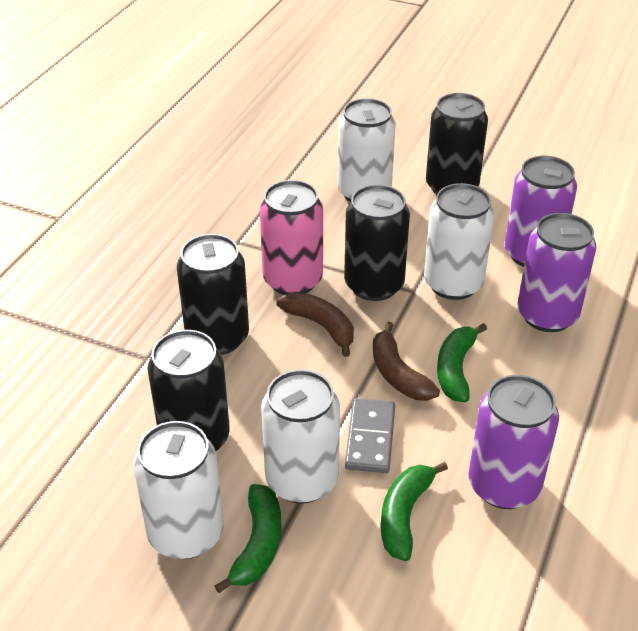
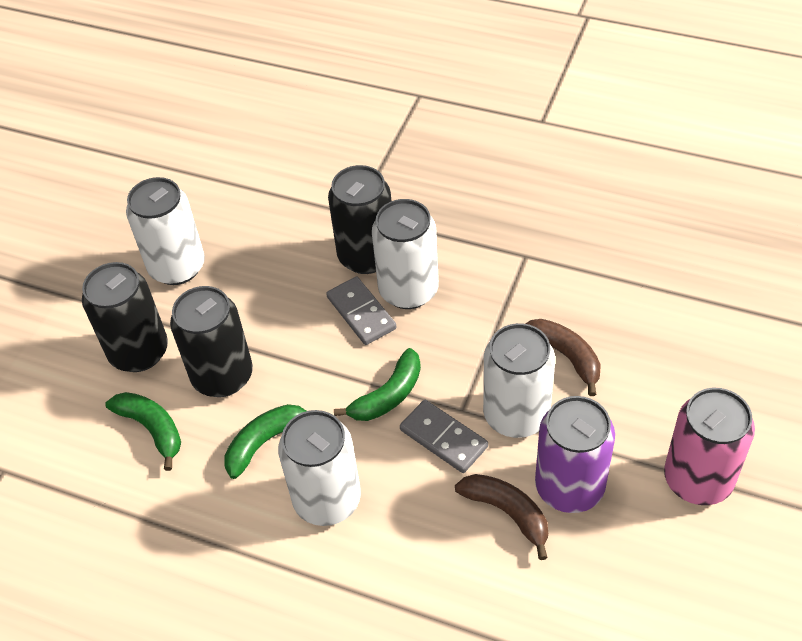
black can: 4 -> 3
grey domino: 1 -> 2
purple can: 3 -> 1

